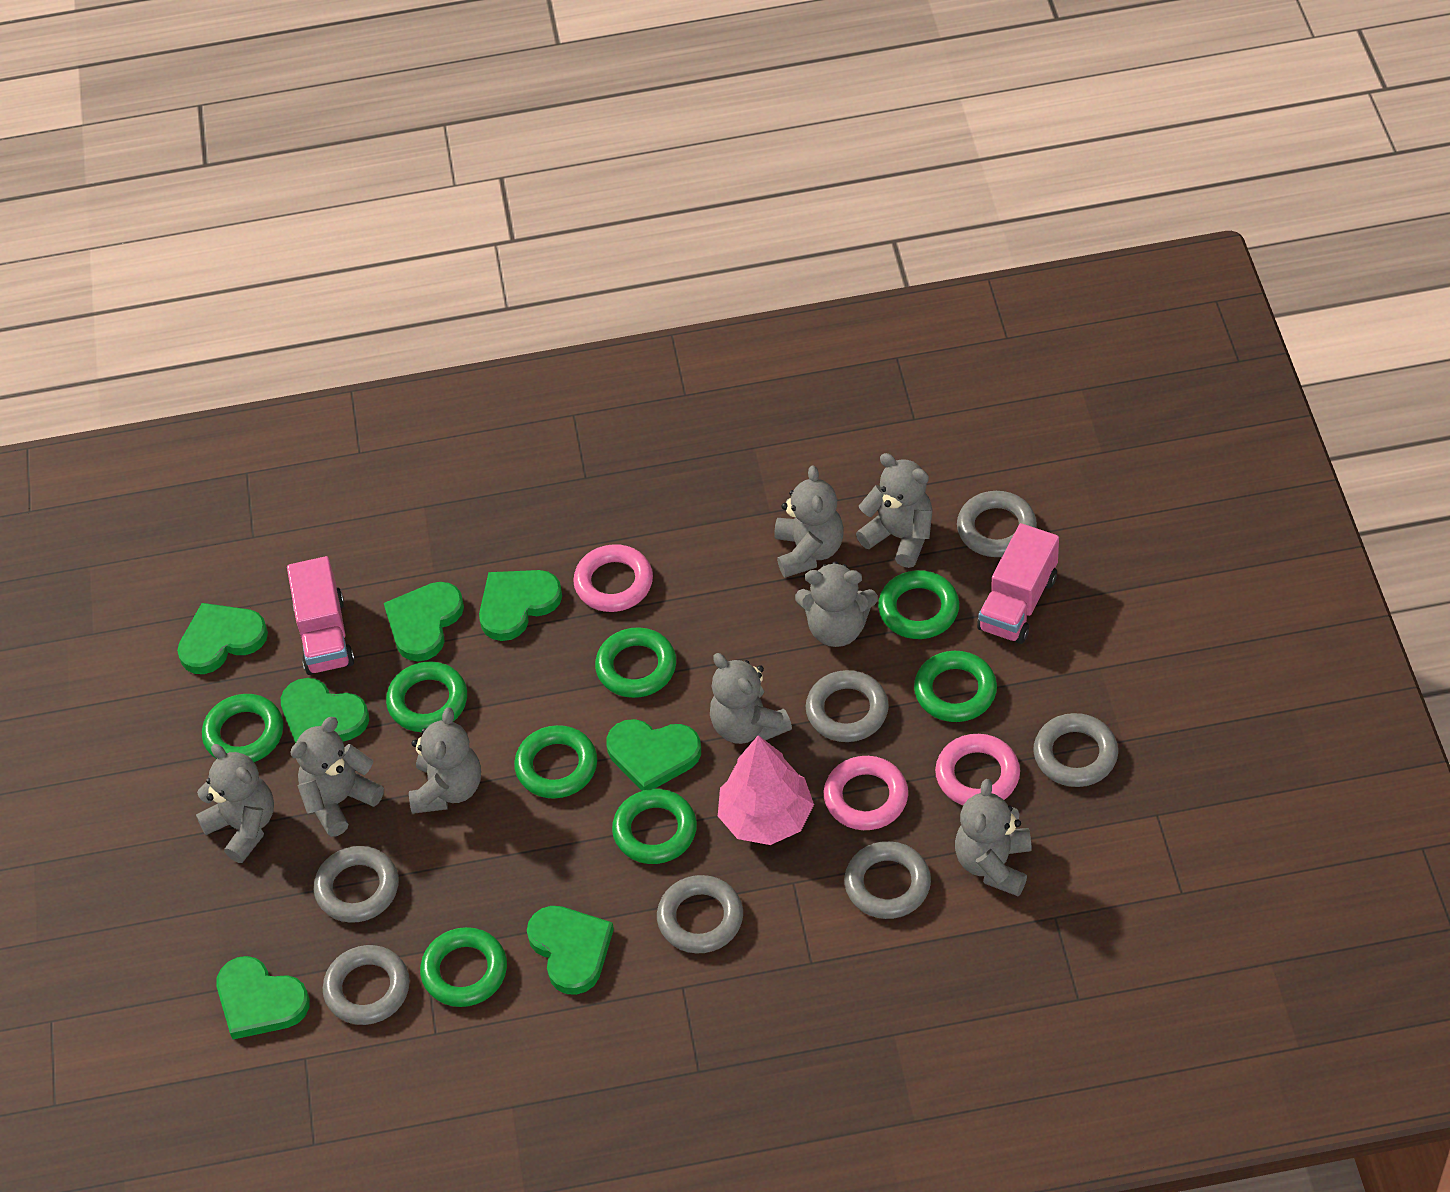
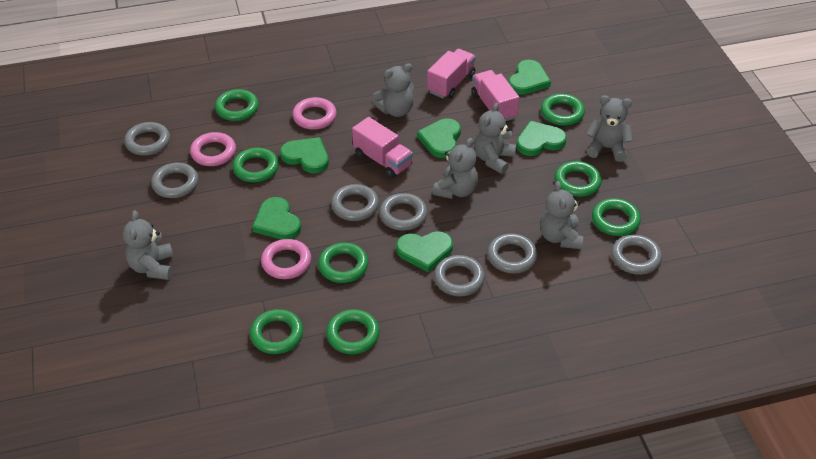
green heart: 7 -> 6
grey teddy bear: 8 -> 6
pink tree: 1 -> 0
pink truck: 2 -> 3

